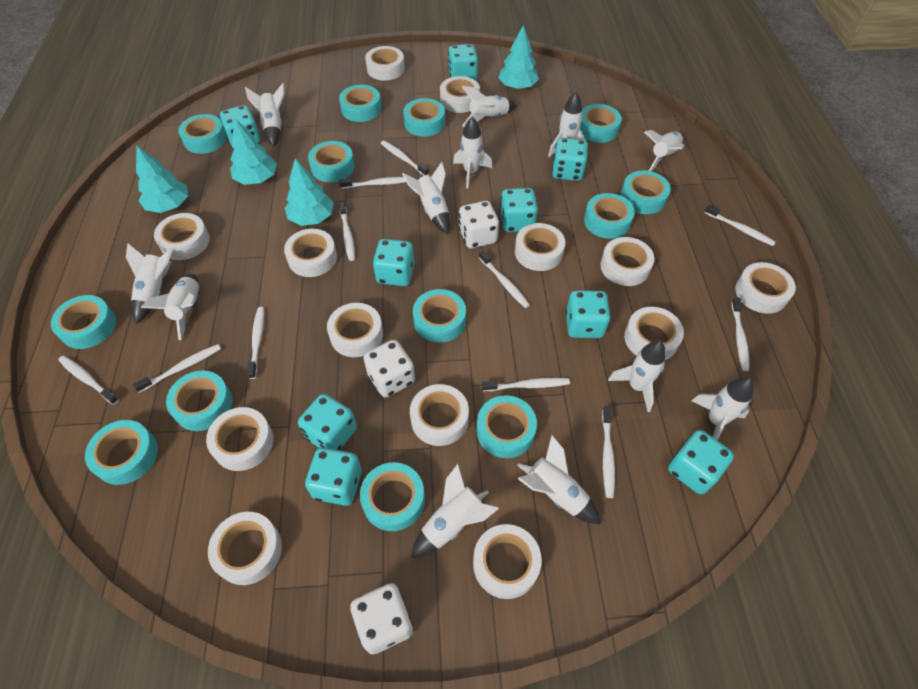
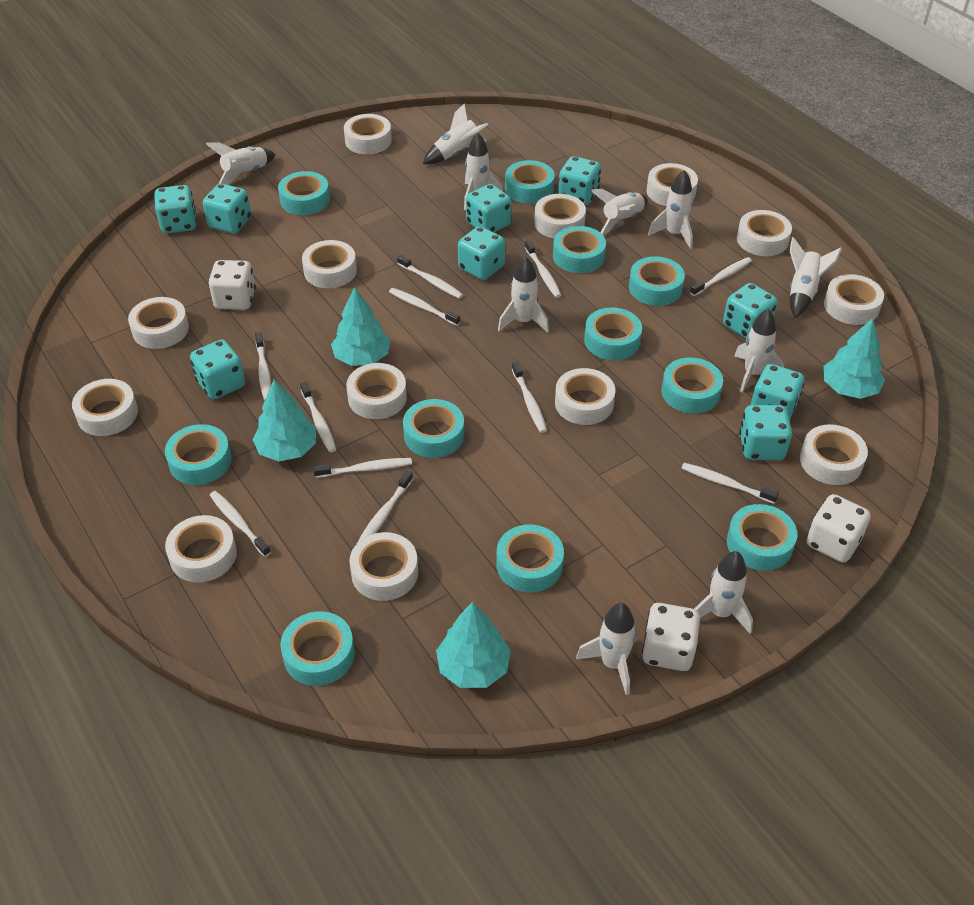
turquoise tape: 13 -> 11
white rocket: 12 -> 10

